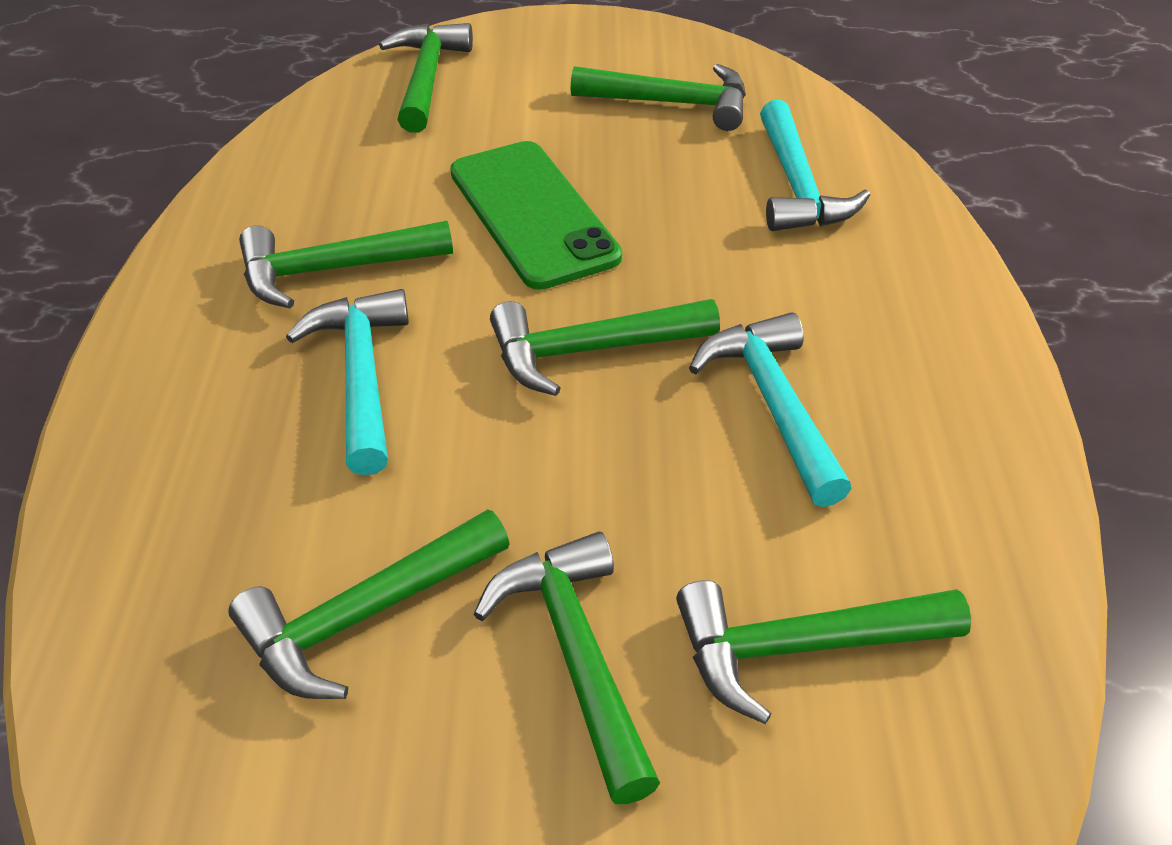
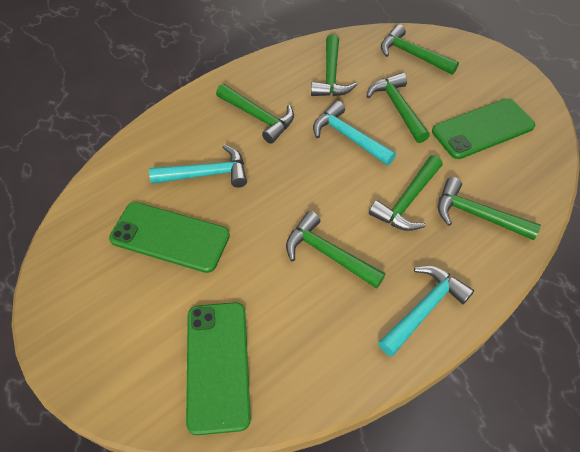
green phone: 1 -> 3

